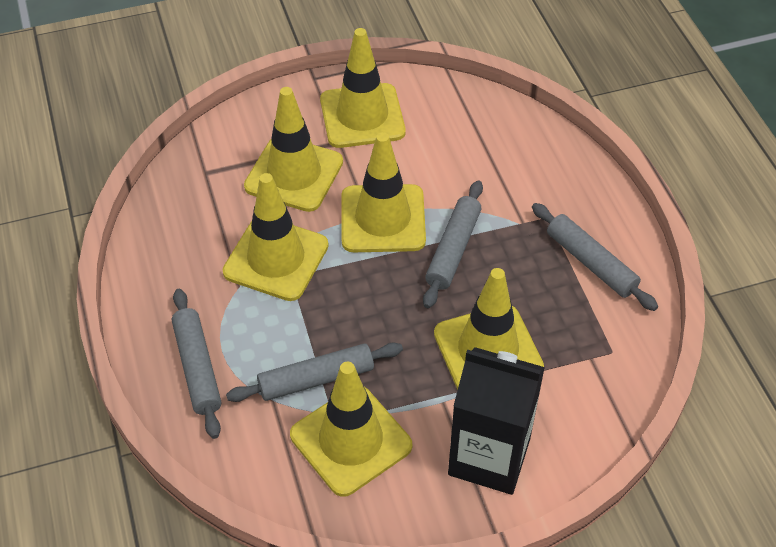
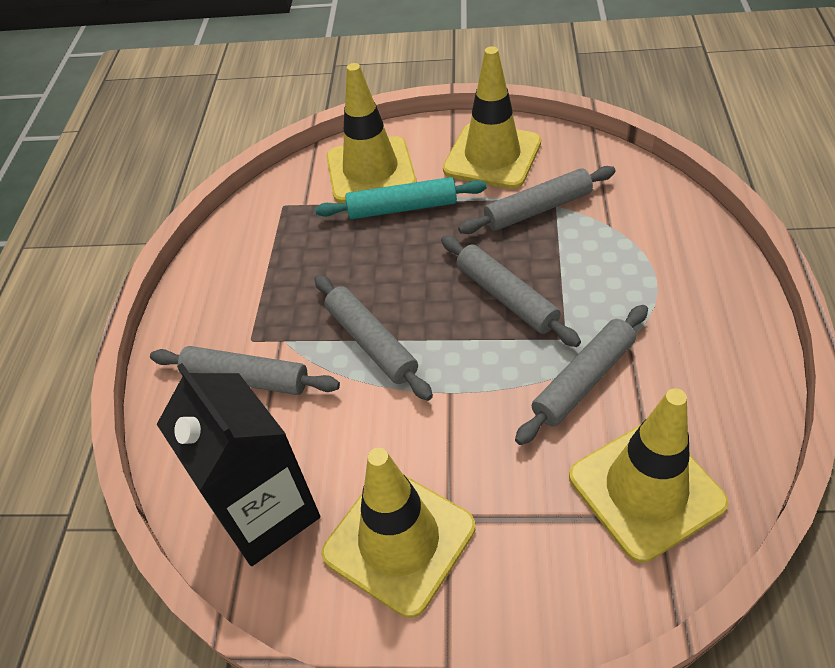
grey rolling pin: 4 -> 5
turquoise rolling pin: 0 -> 1
yellow traffic cone: 6 -> 4

